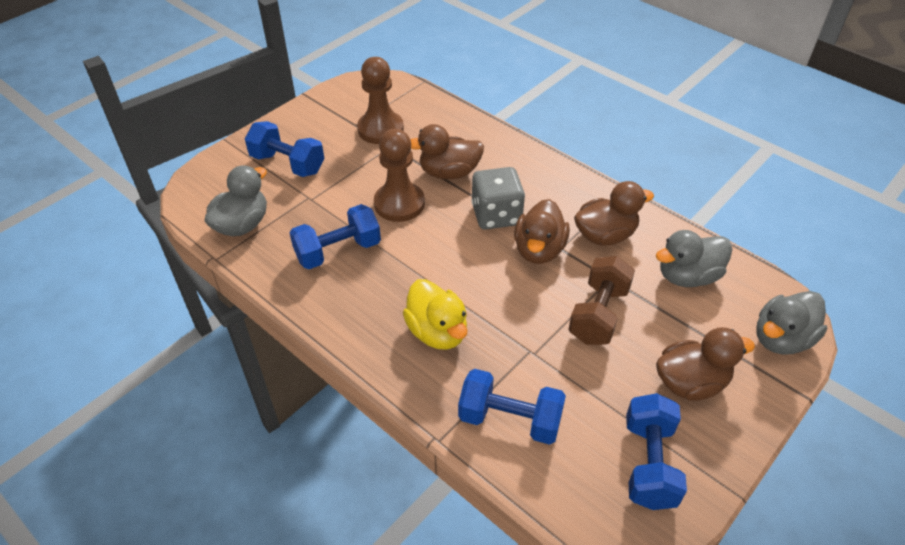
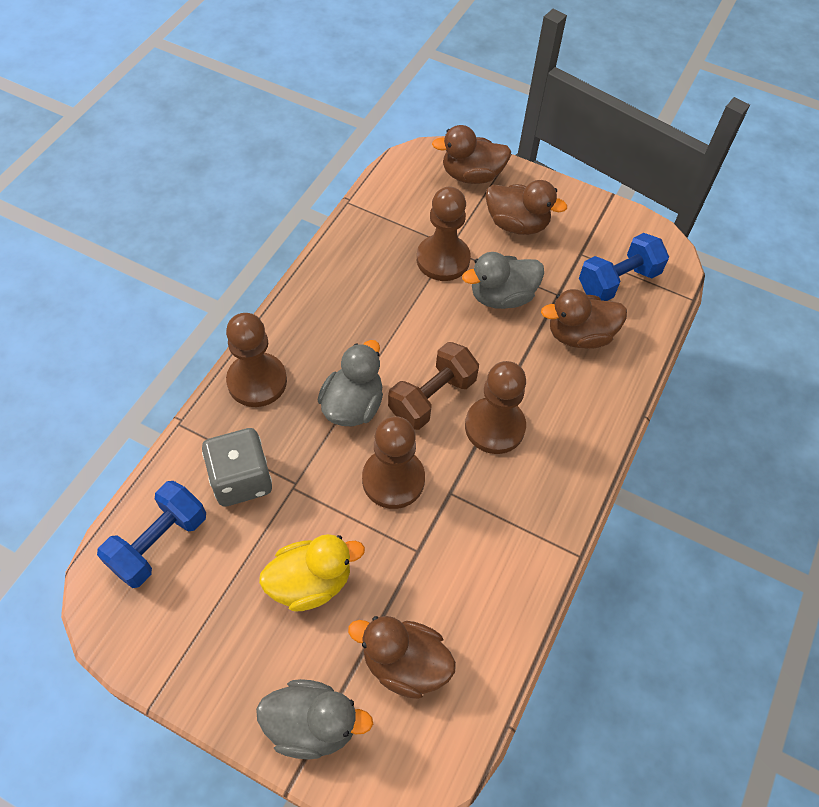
blue dumbbell: 4 -> 2
brown pawn: 2 -> 4

